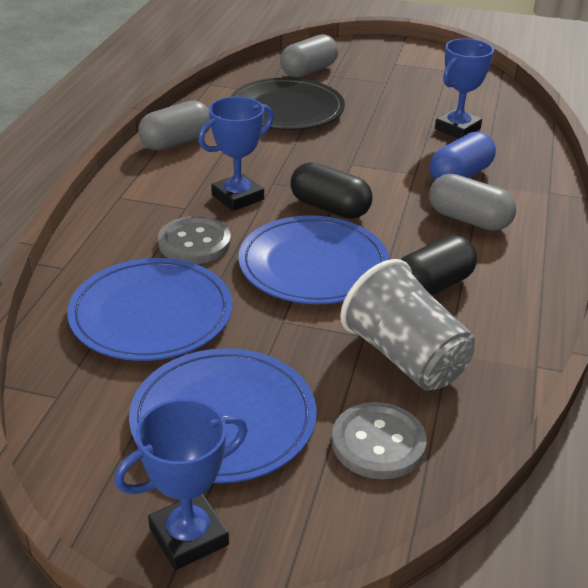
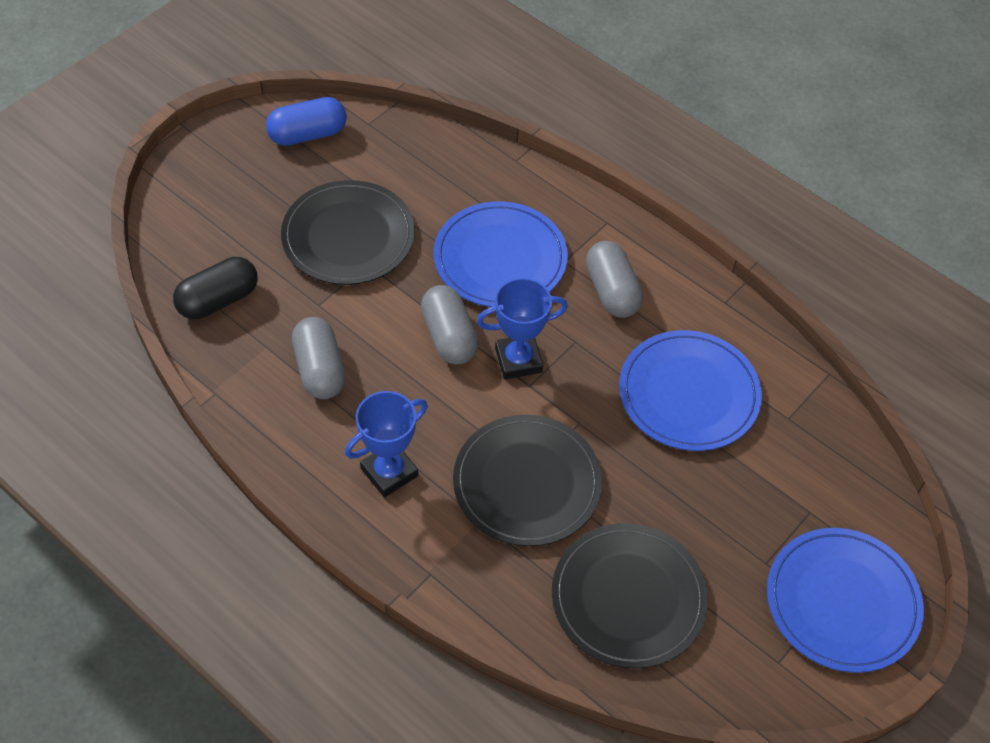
black capsule: 2 -> 1
black plate: 1 -> 3
blue trophy: 3 -> 2
grey button: 2 -> 0
grey cup: 1 -> 0

